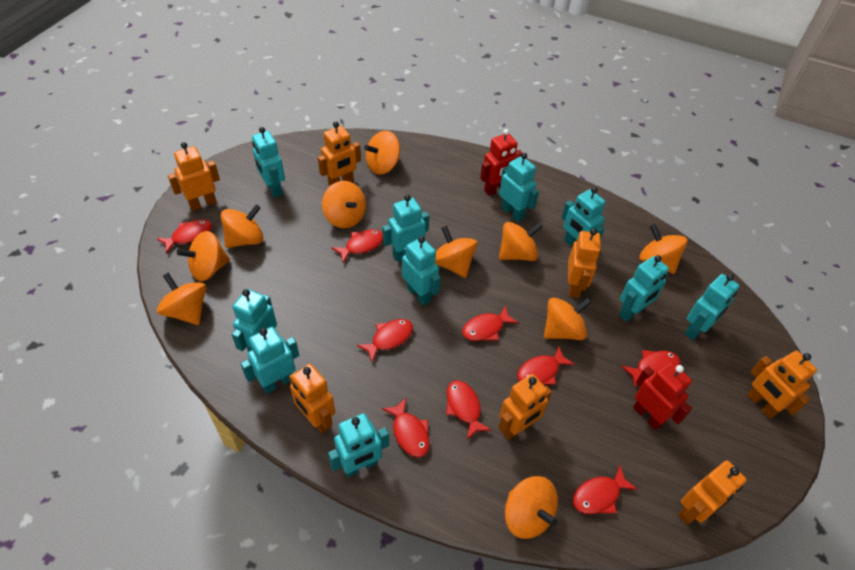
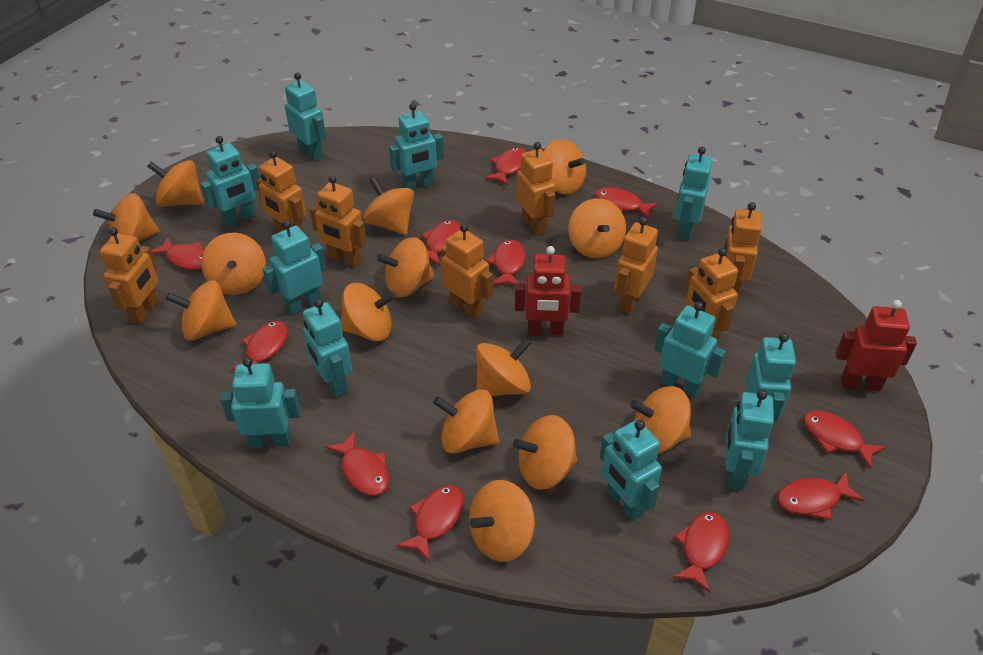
orange robot: 7 -> 8
orange spinning top: 10 -> 14
red fish: 9 -> 11
turquoise robot: 10 -> 11

